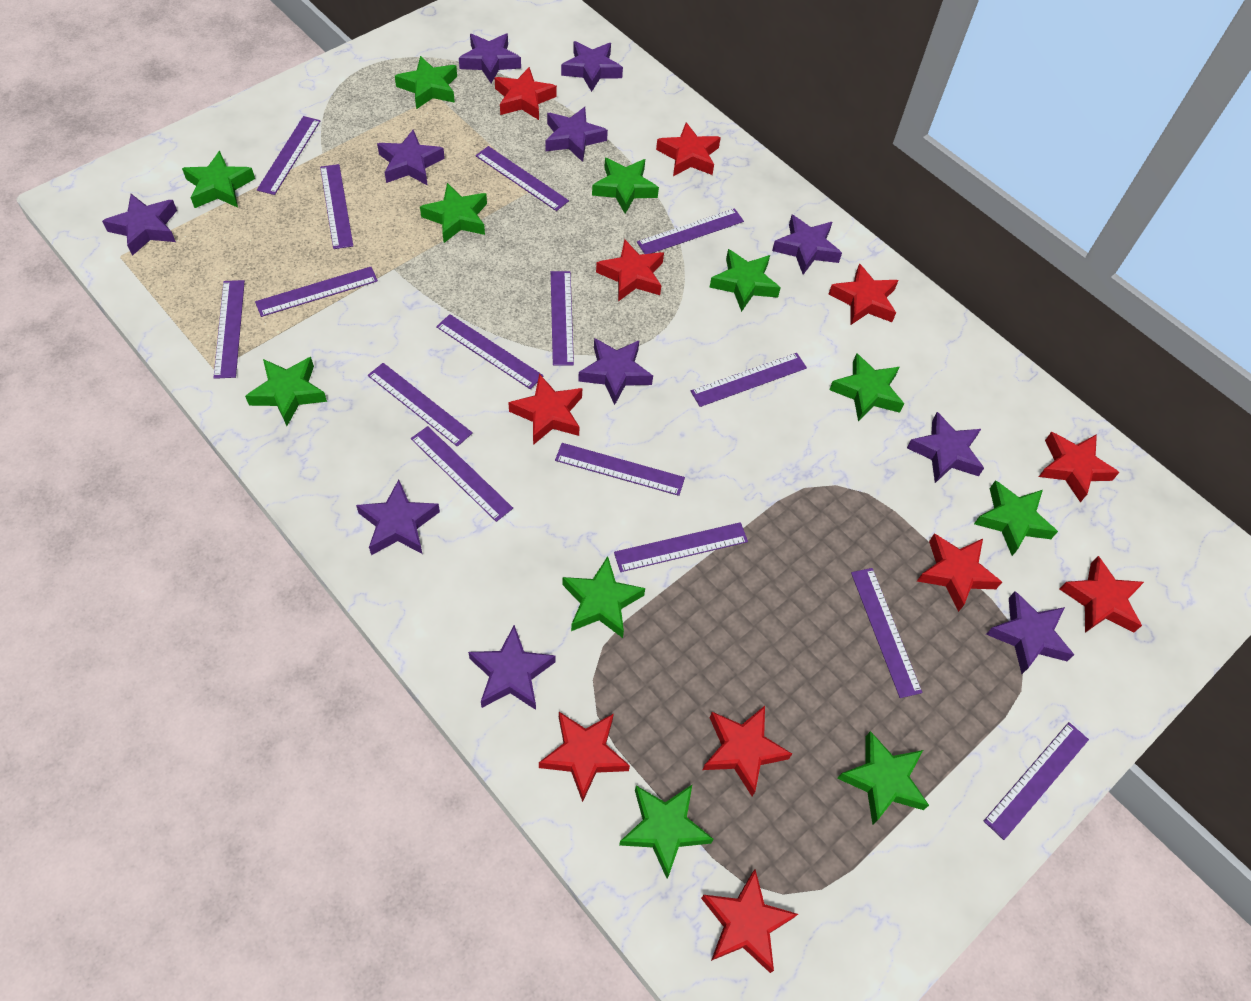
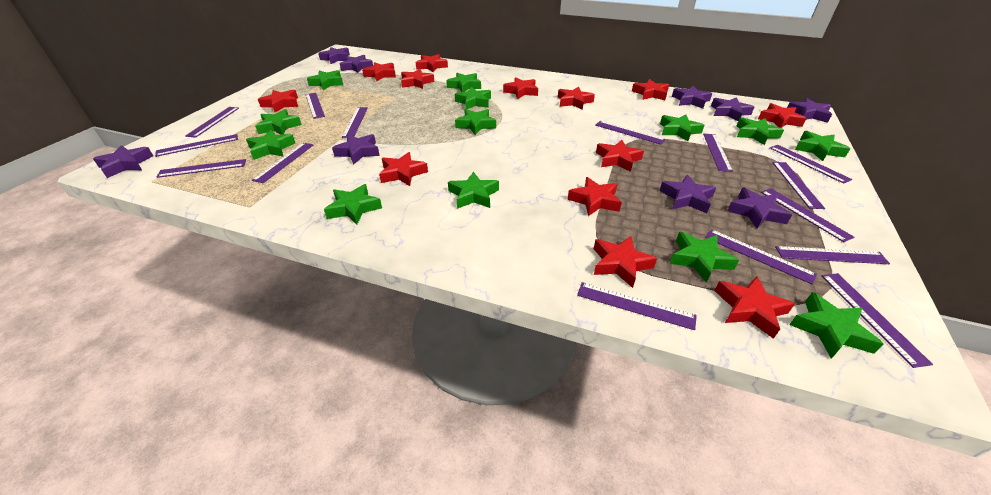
green star: 11 -> 13
purple star: 11 -> 9
red star: 11 -> 13

